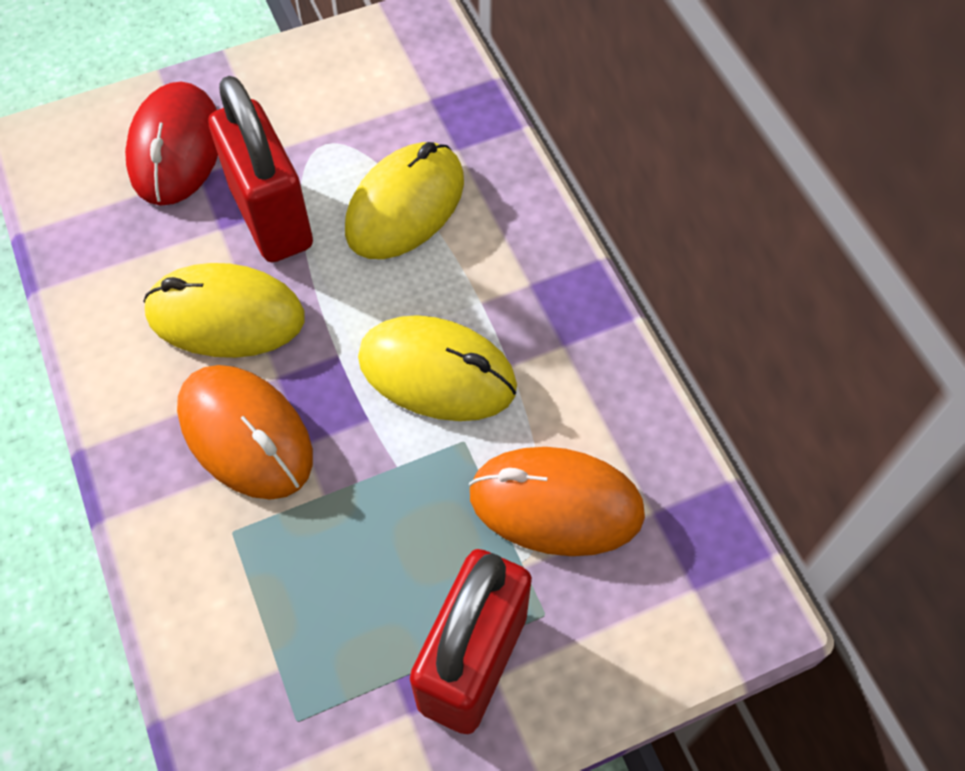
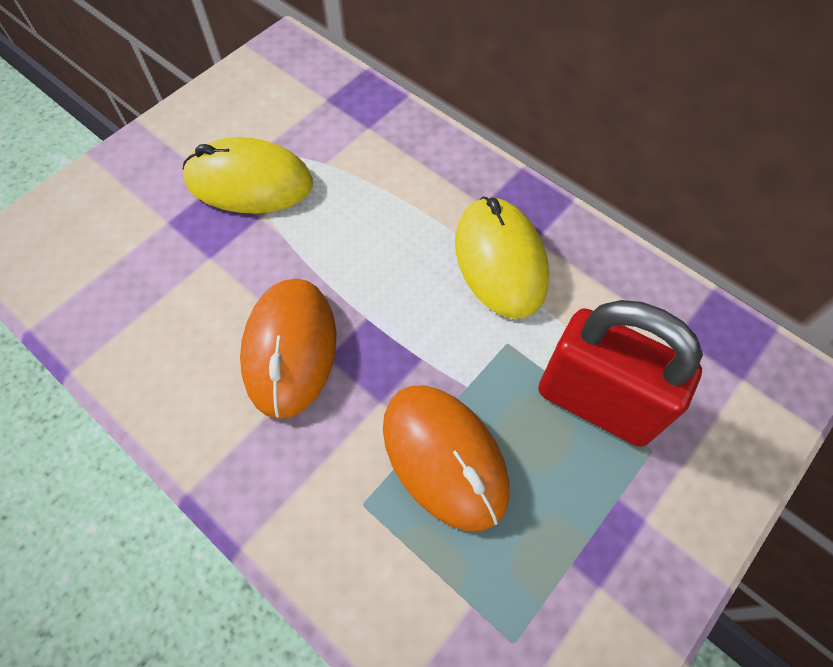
red mouse: 1 -> 0
red padlock: 2 -> 1
yellow mouse: 3 -> 2

